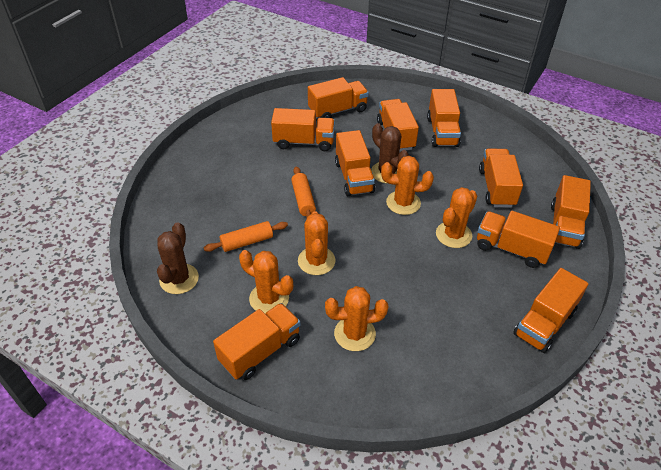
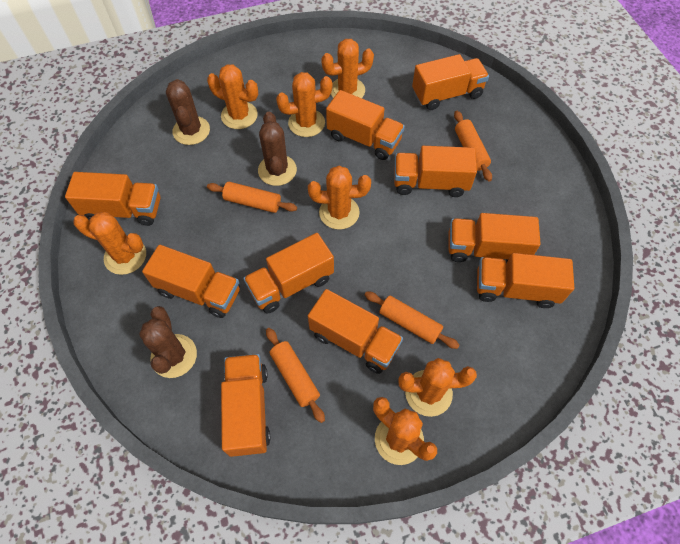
brown cactus: 2 -> 3
orange cactus: 5 -> 7
orange rolling pin: 2 -> 4

